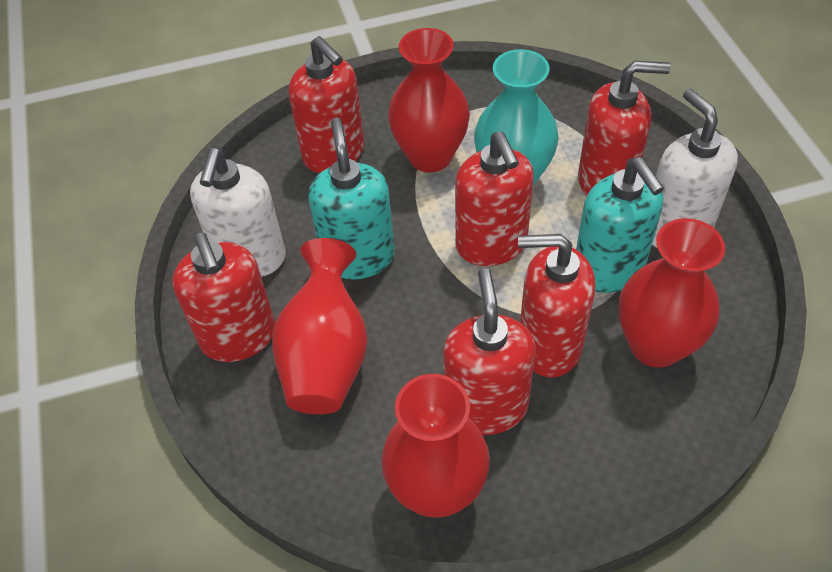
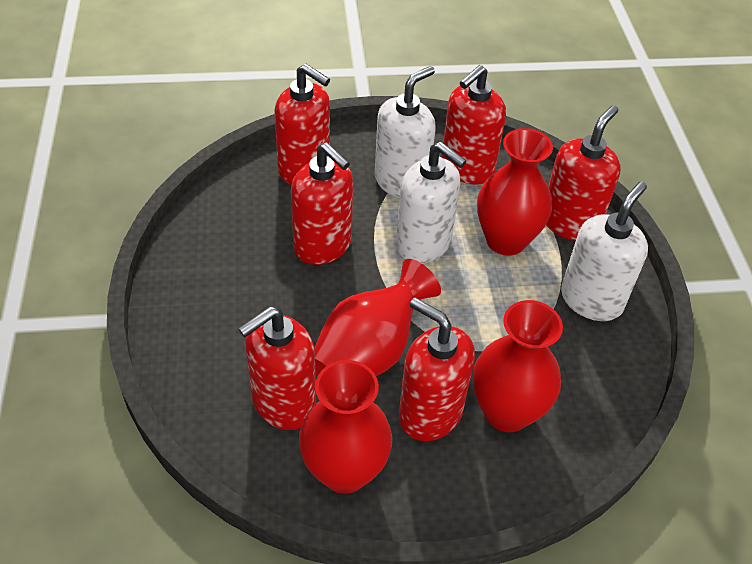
turquoise soap dispenser: 2 -> 0
turquoise vase: 1 -> 0
white soap dispenser: 2 -> 3

